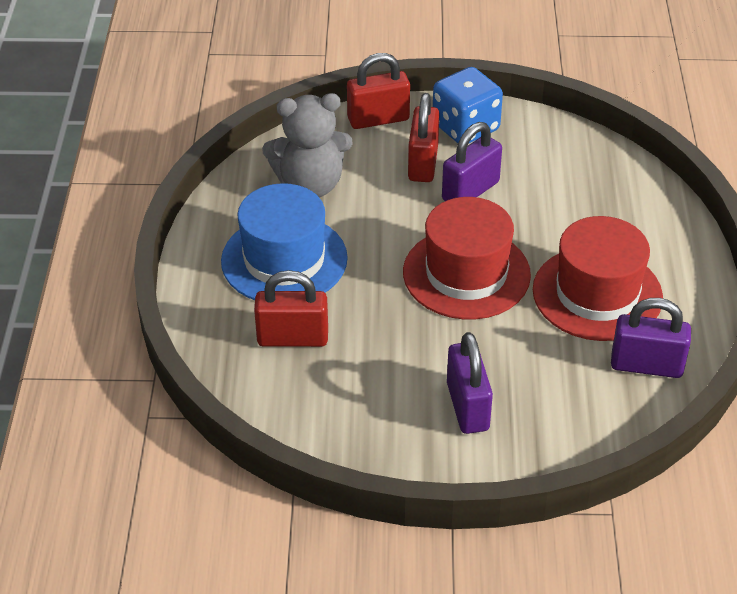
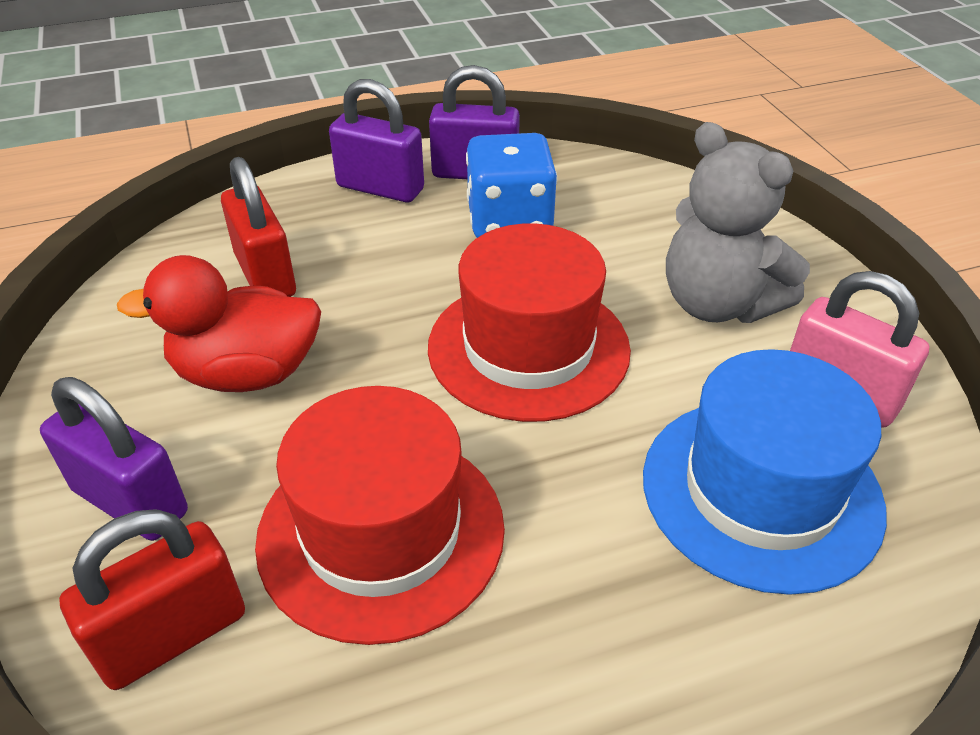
pink padlock: 0 -> 1
red duck: 0 -> 1
red padlock: 3 -> 2

